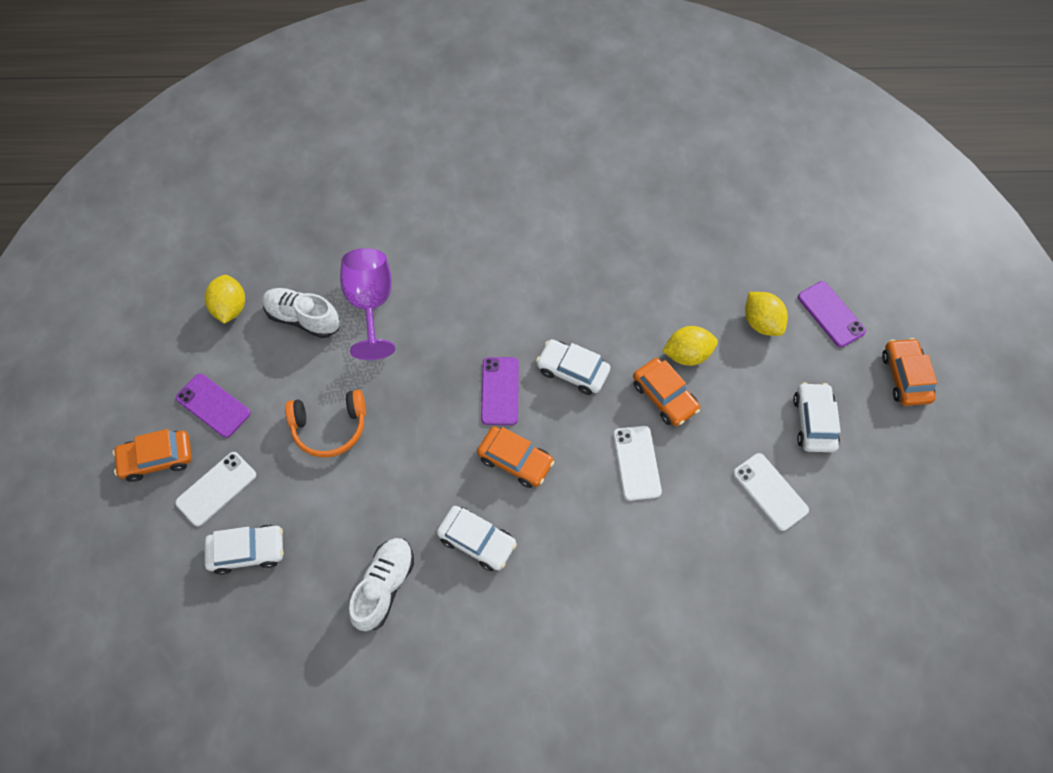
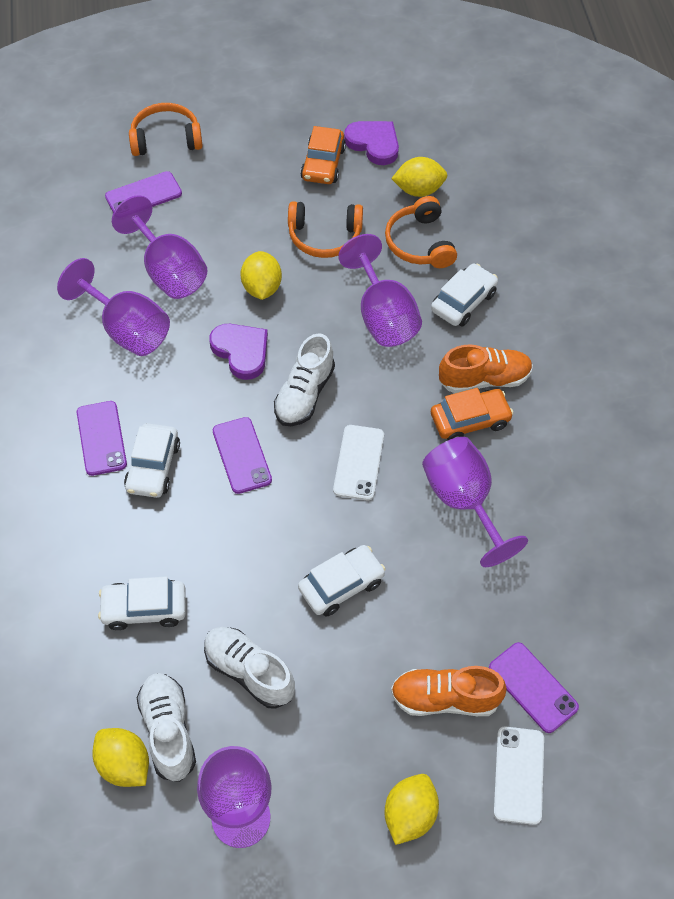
orange car: 4 -> 2
orange headphones: 1 -> 3
orange shoe: 0 -> 2
purple goblet: 1 -> 5
purple heart: 0 -> 2
purple phone: 3 -> 4
white phone: 3 -> 2
white shoe: 2 -> 3
yellow lemon: 3 -> 4

